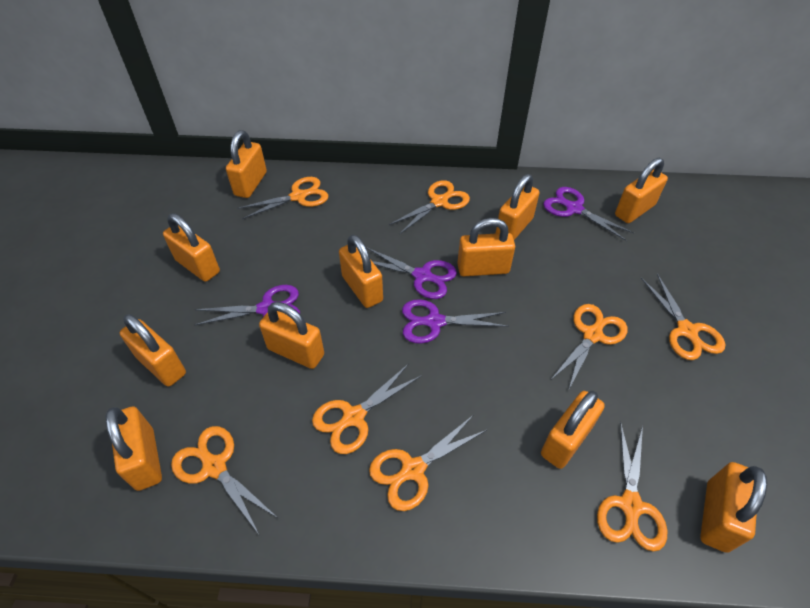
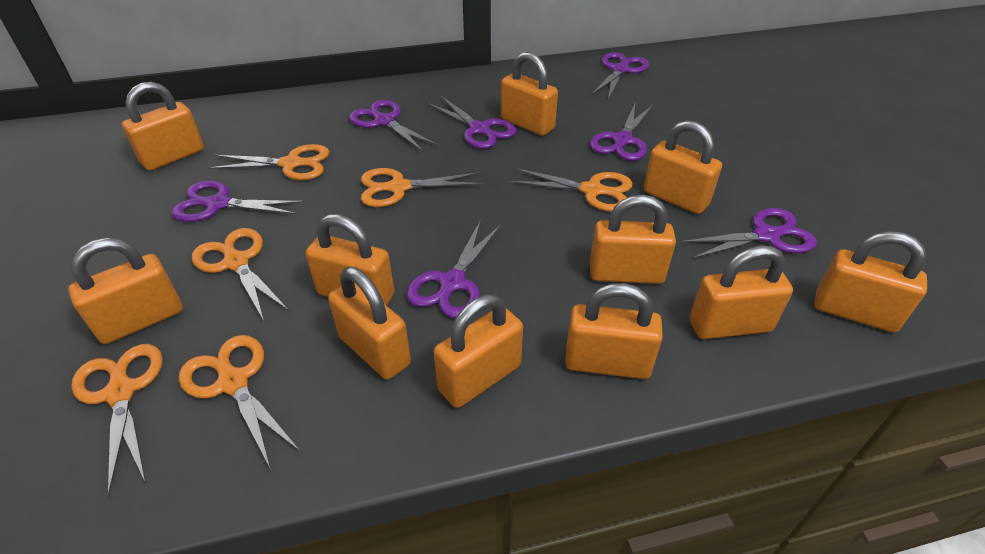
orange scissors: 8 -> 6
purple scissors: 4 -> 7

